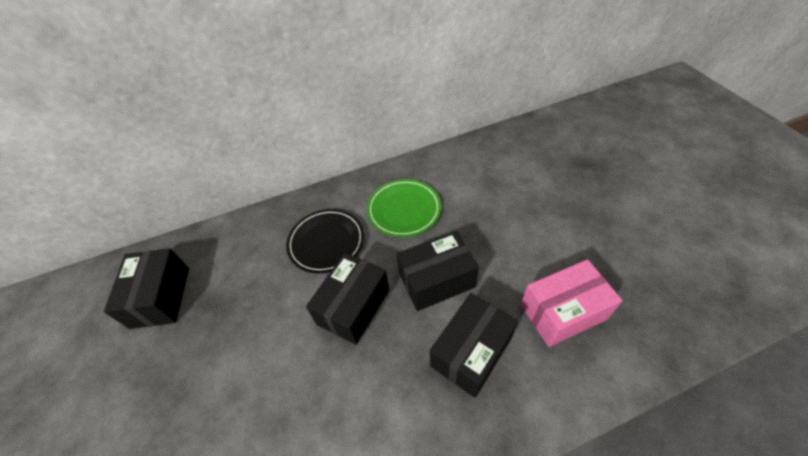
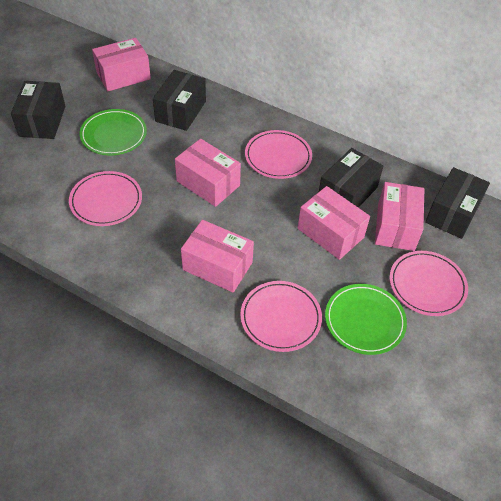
black plate: 1 -> 0
green plate: 1 -> 2
pink box: 1 -> 5
pink plate: 0 -> 4

